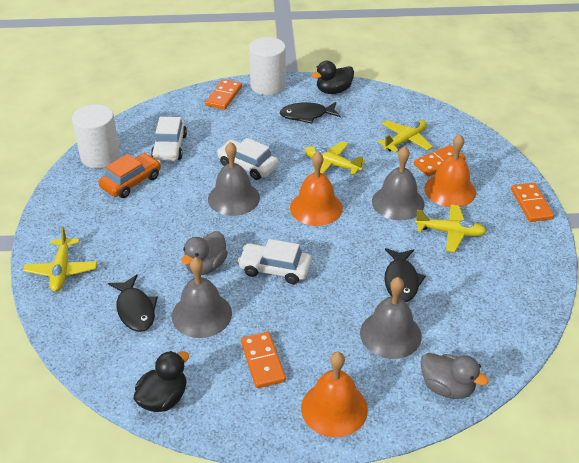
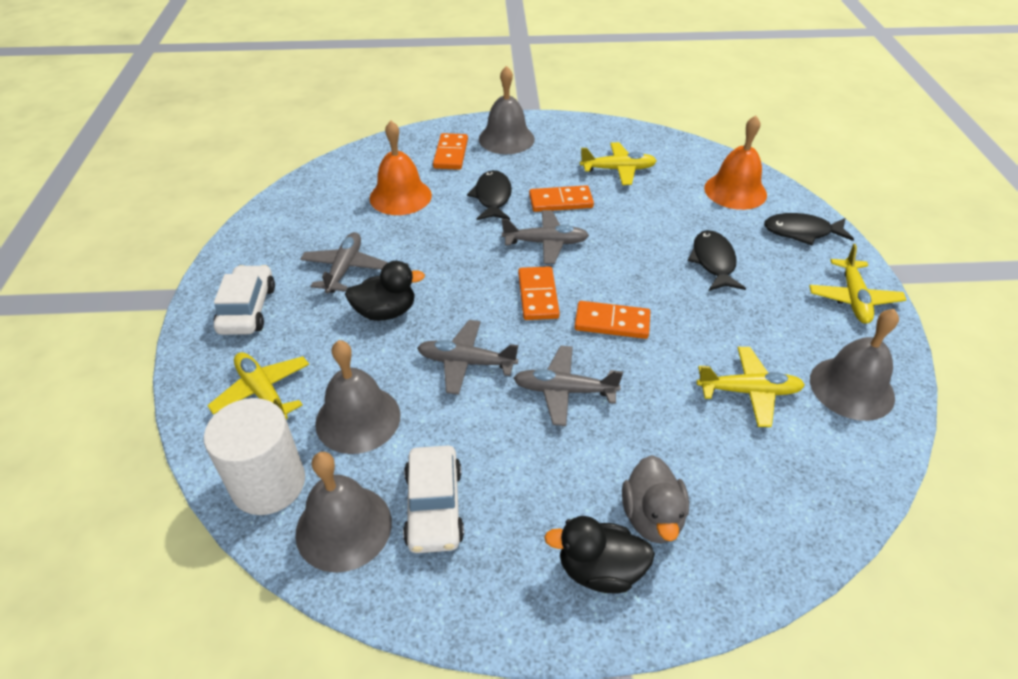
grey duck: 2 -> 1
grey plane: 0 -> 4
orange bell: 3 -> 2
orange car: 1 -> 0
white car: 3 -> 2
white cylinder: 2 -> 1

